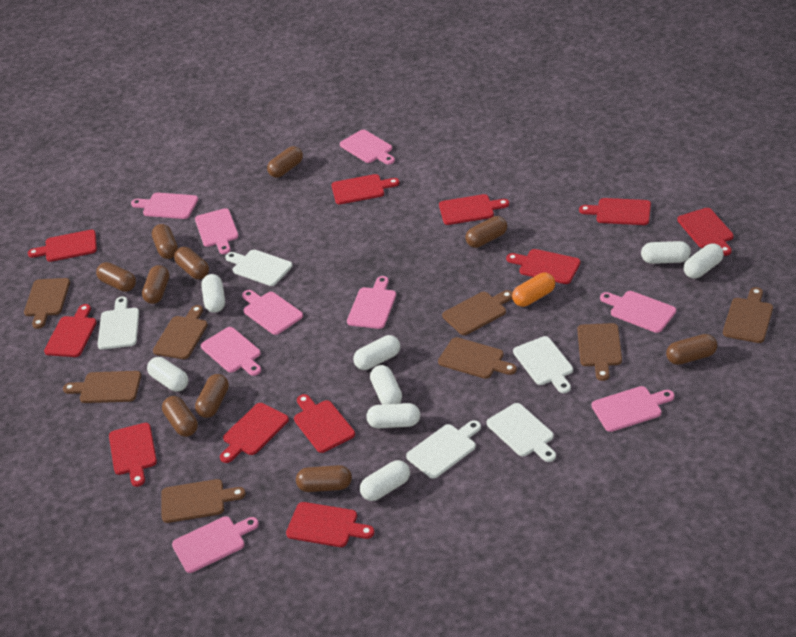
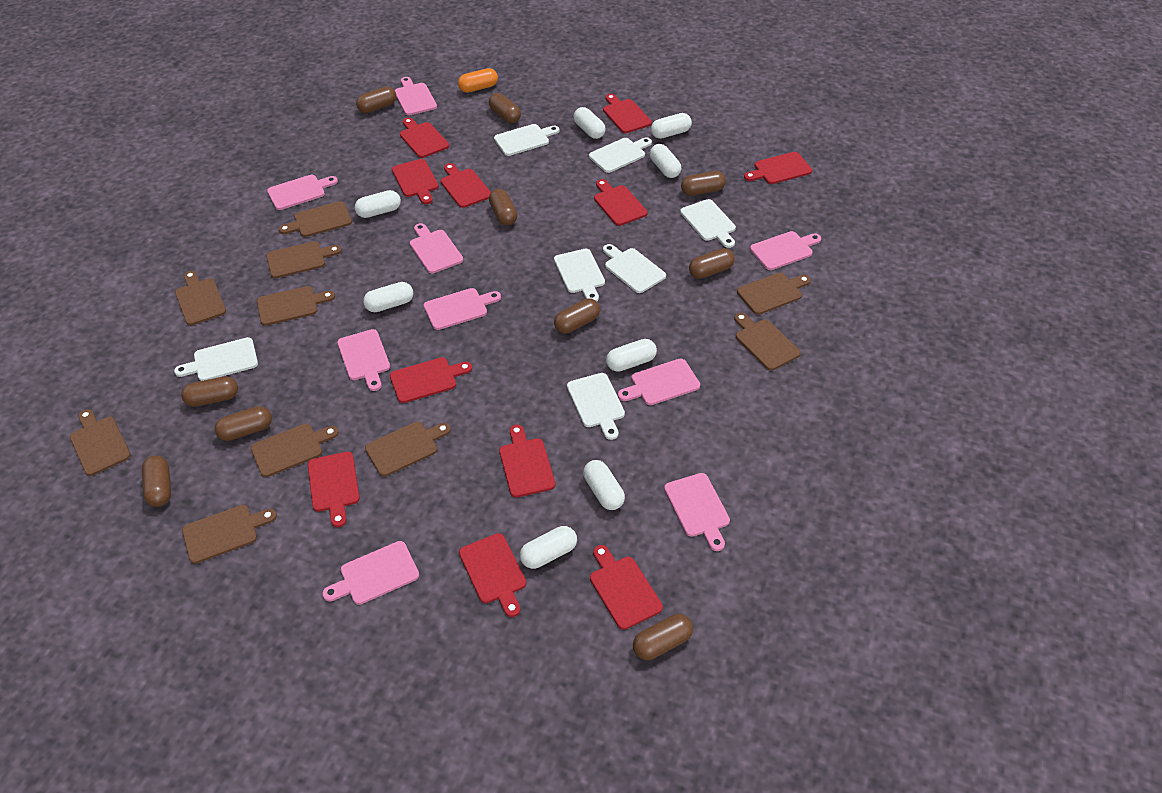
brown cutting board: 8 -> 10
white cutting board: 5 -> 7

